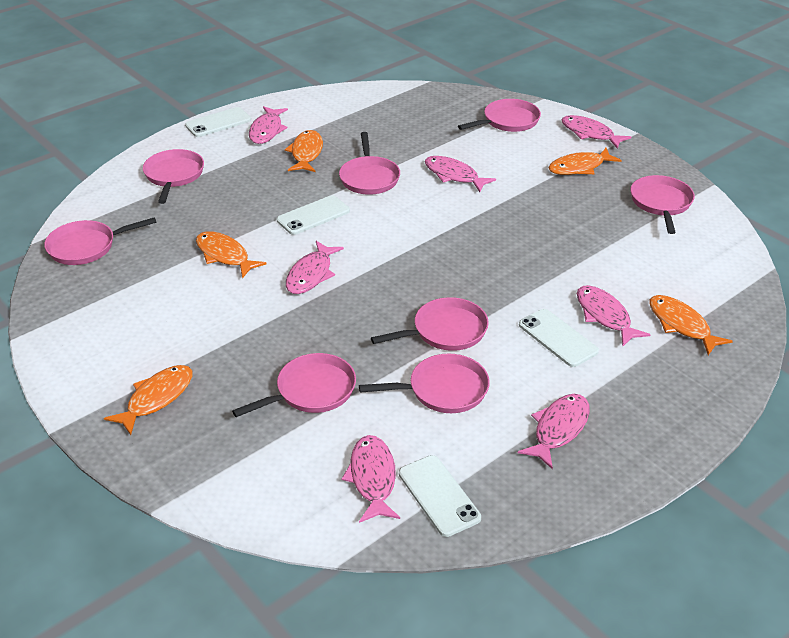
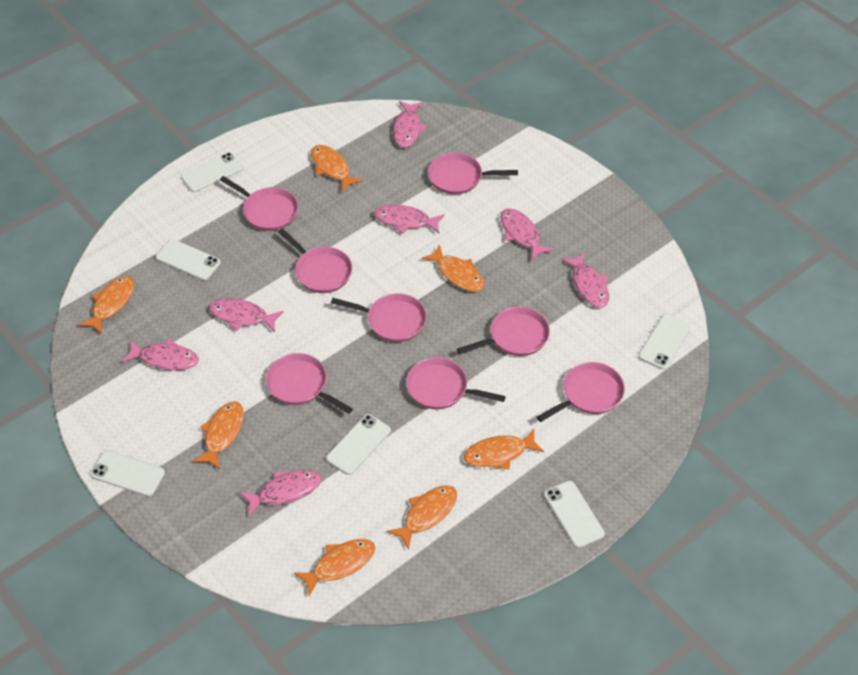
orange fish: 5 -> 7
white phone: 4 -> 6

